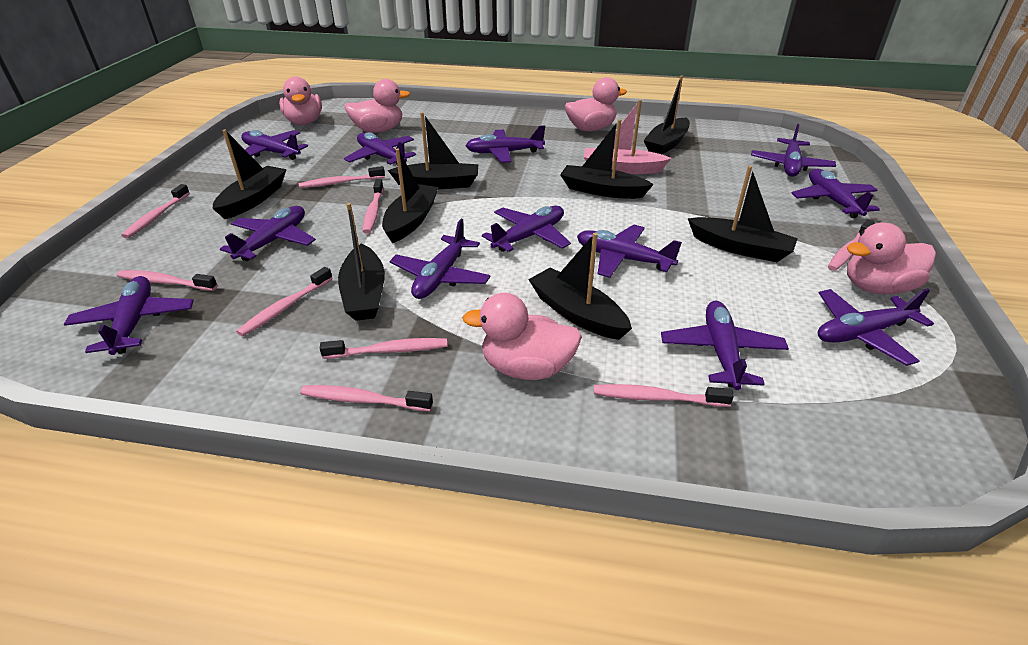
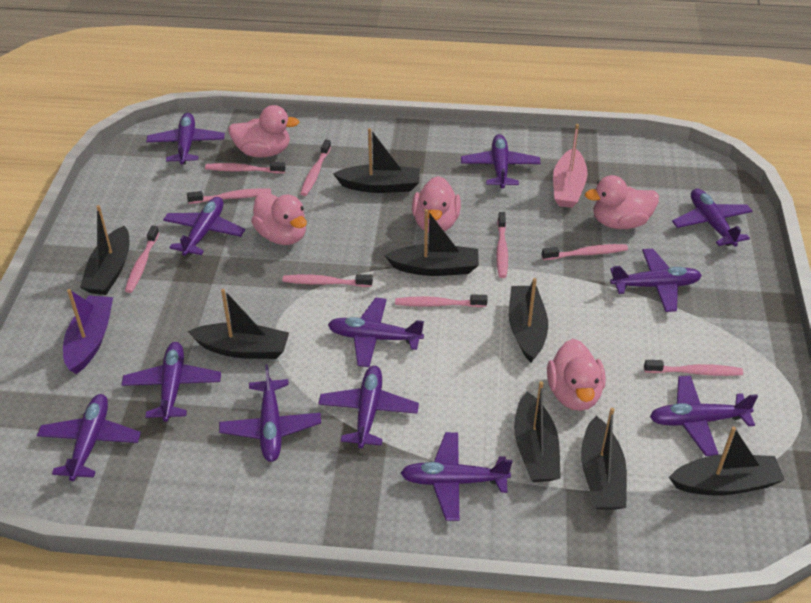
purple boat: 0 -> 1

